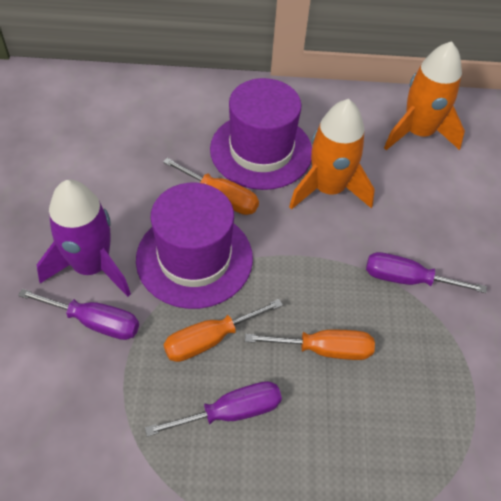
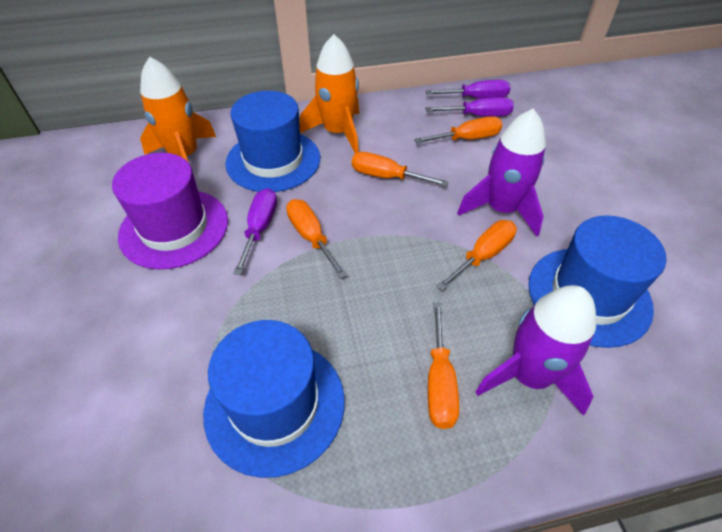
blue hat: 0 -> 3
orange screwdriver: 3 -> 5
purple hat: 2 -> 1
purple rocket: 1 -> 2

